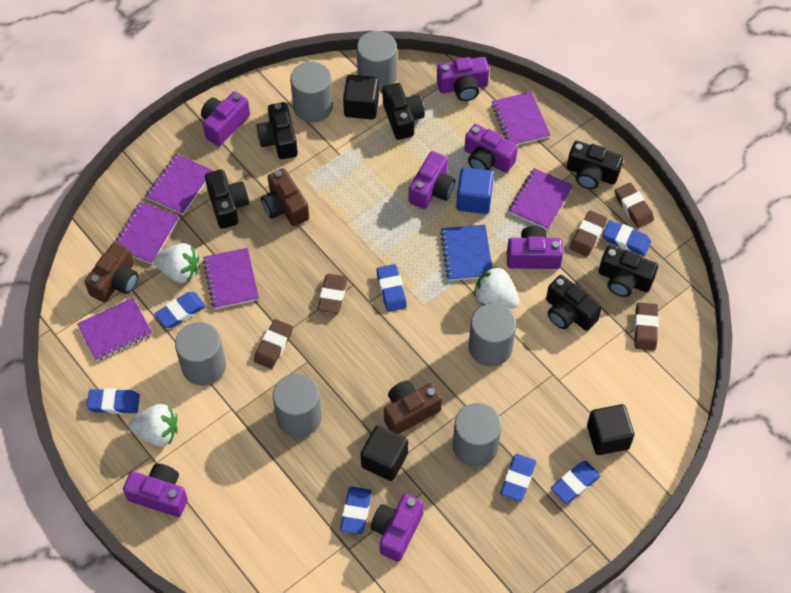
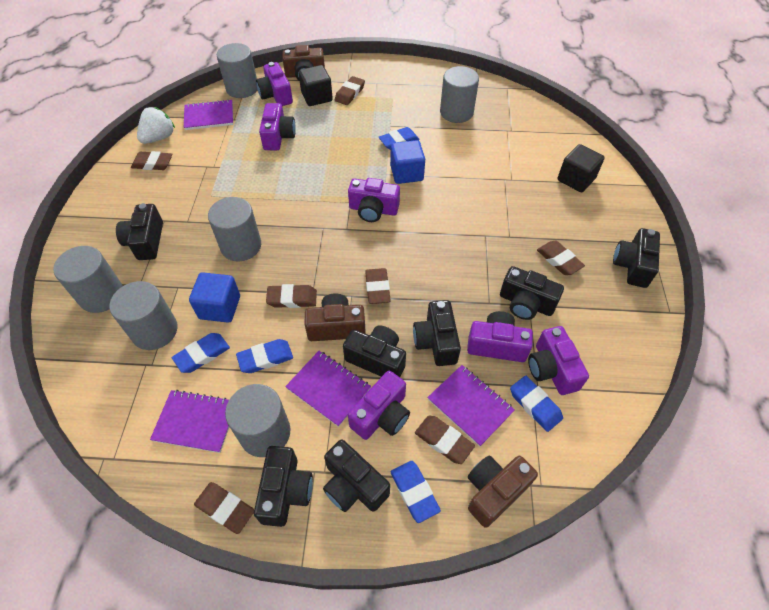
black camera: 6 -> 7
black cube: 3 -> 2
blue cube: 1 -> 2
blue eraser: 7 -> 5
blue notebook: 1 -> 0
brown eraser: 5 -> 7
purple camera: 7 -> 6
purple notebook: 6 -> 4
white strawberry: 3 -> 1

